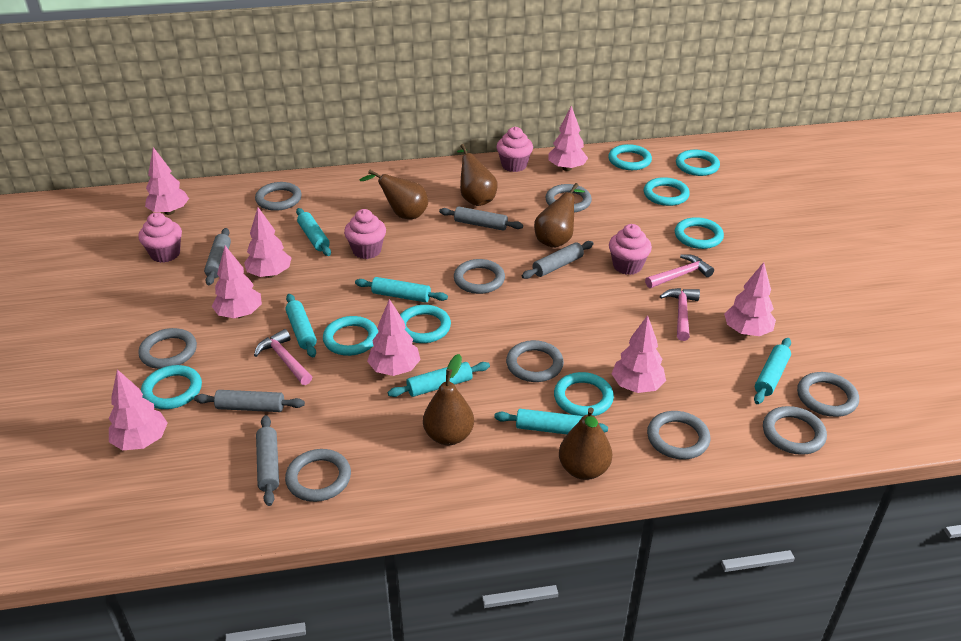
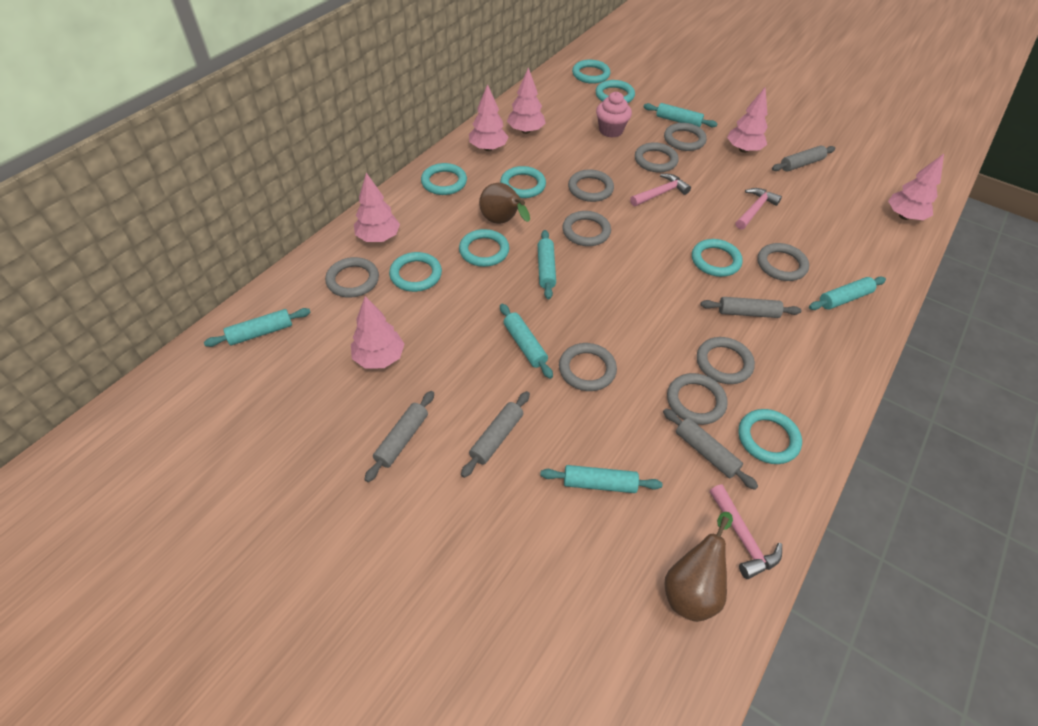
brown pear: 5 -> 2
pink cupcake: 4 -> 1
pink tree: 8 -> 6

